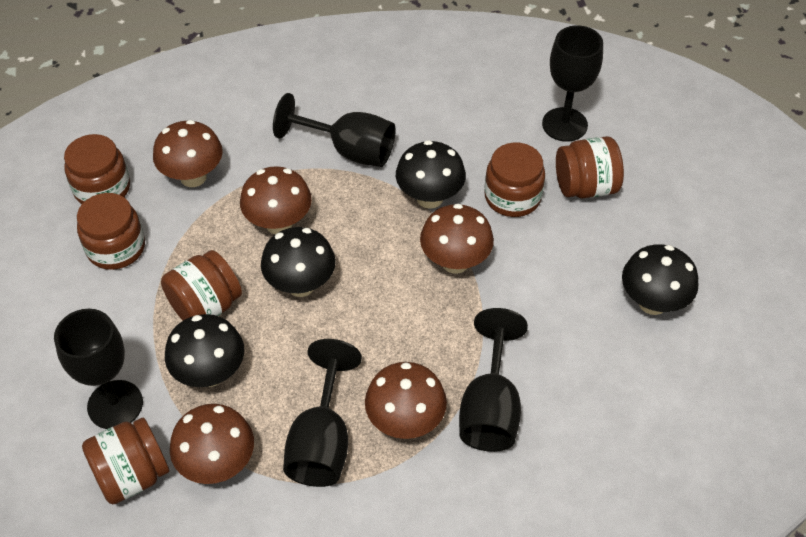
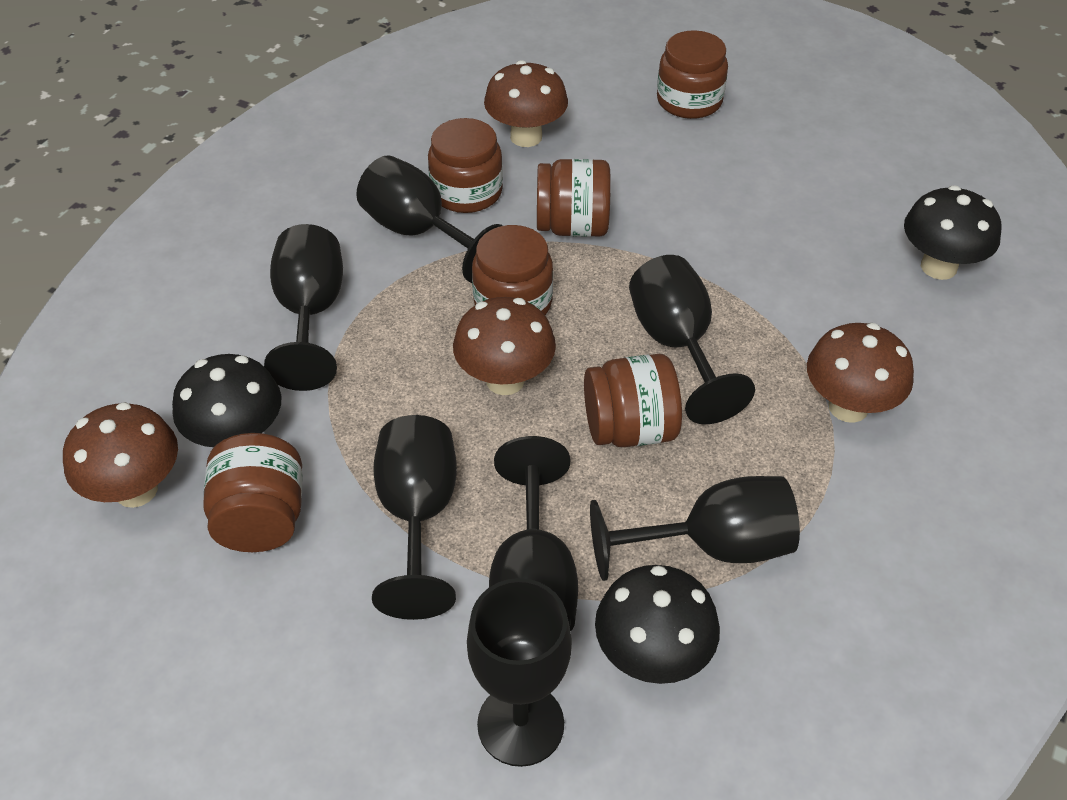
black goblet: 5 -> 7
black mushroom: 4 -> 3
brown mushroom: 5 -> 4

